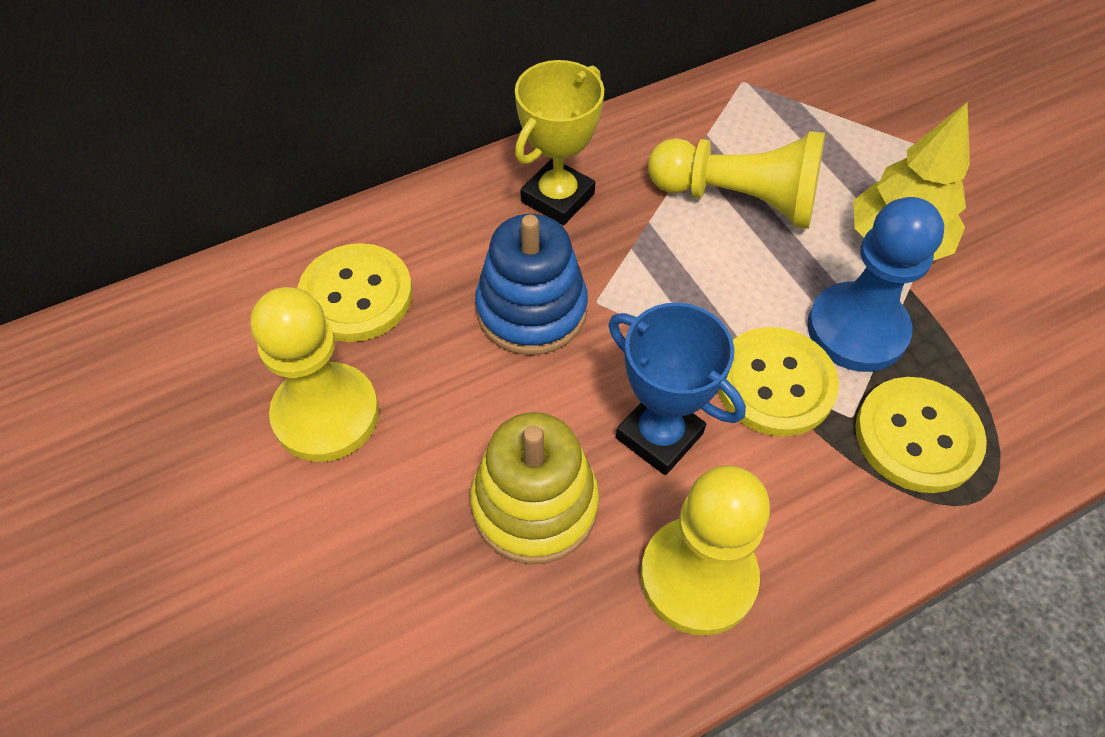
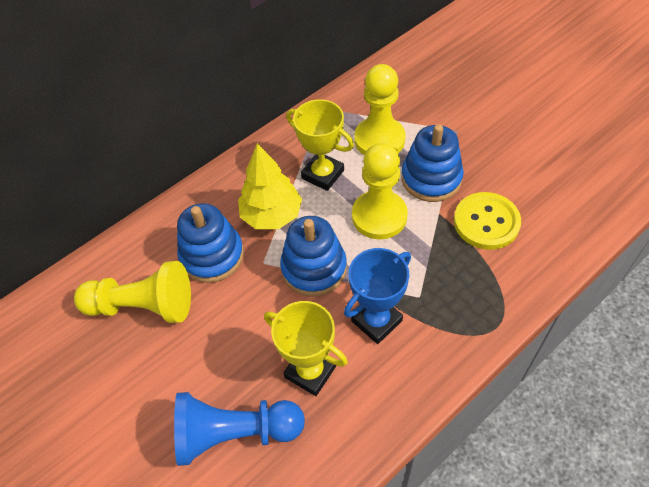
blue stacking toy: 1 -> 3
yellow button: 3 -> 1
yellow stacking toy: 1 -> 0
yellow trophy: 1 -> 2

